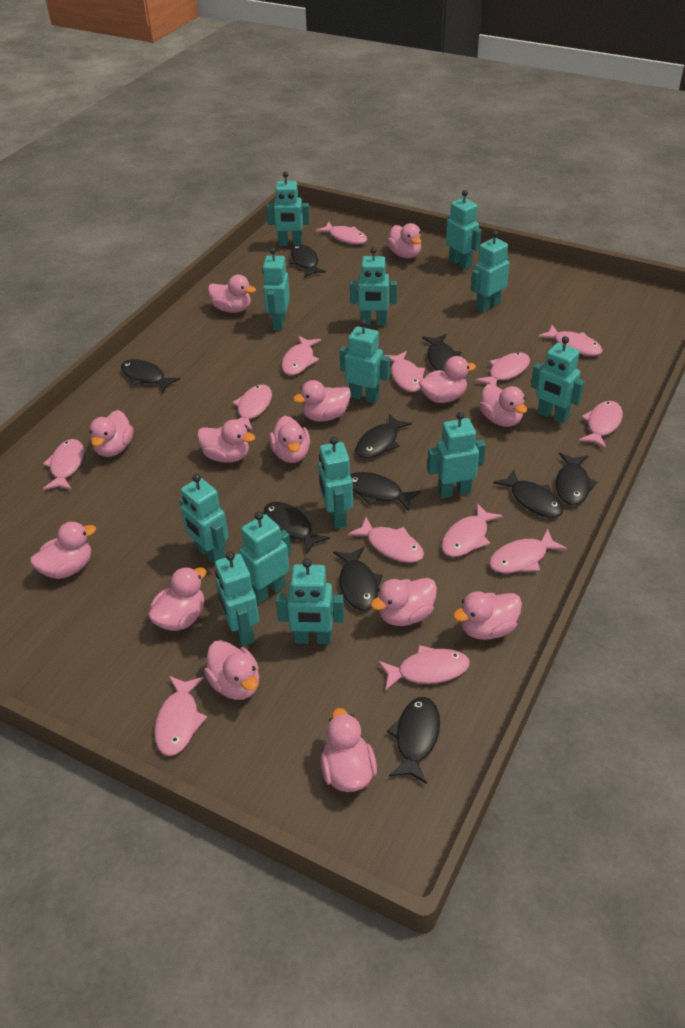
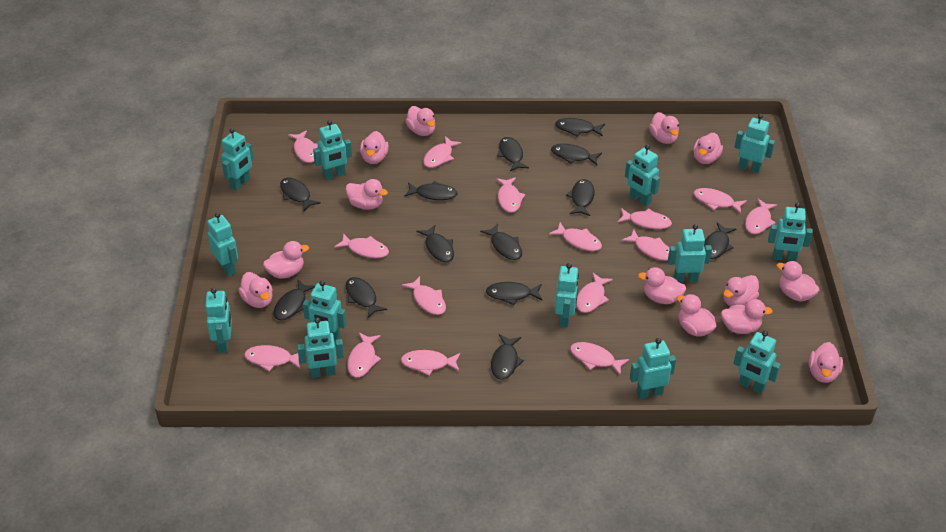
black fish: 10 -> 13
pink duck: 14 -> 13
pink fish: 13 -> 15

